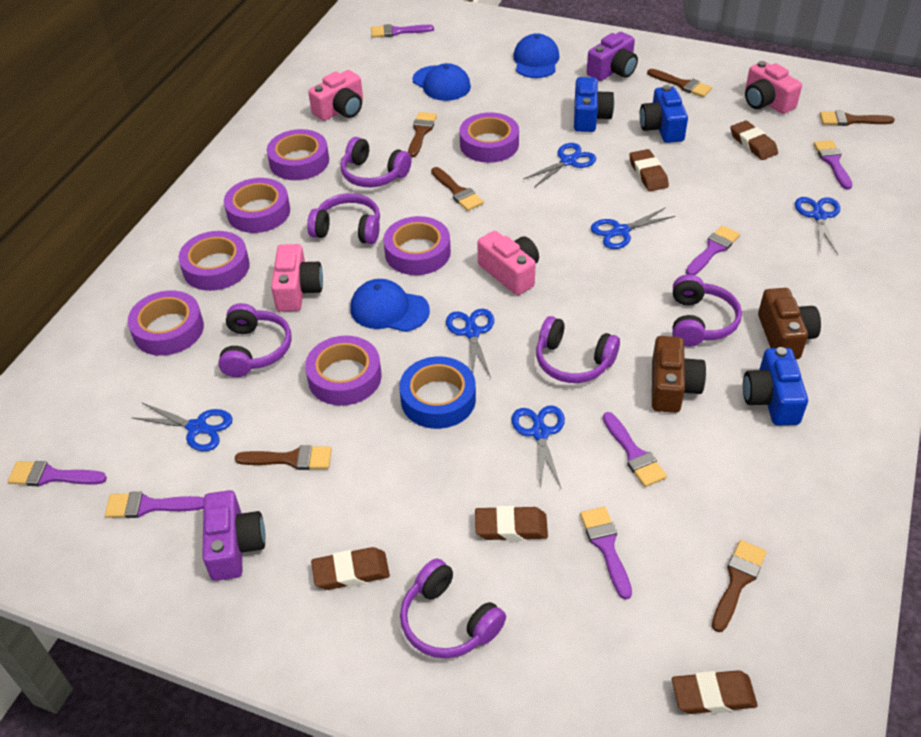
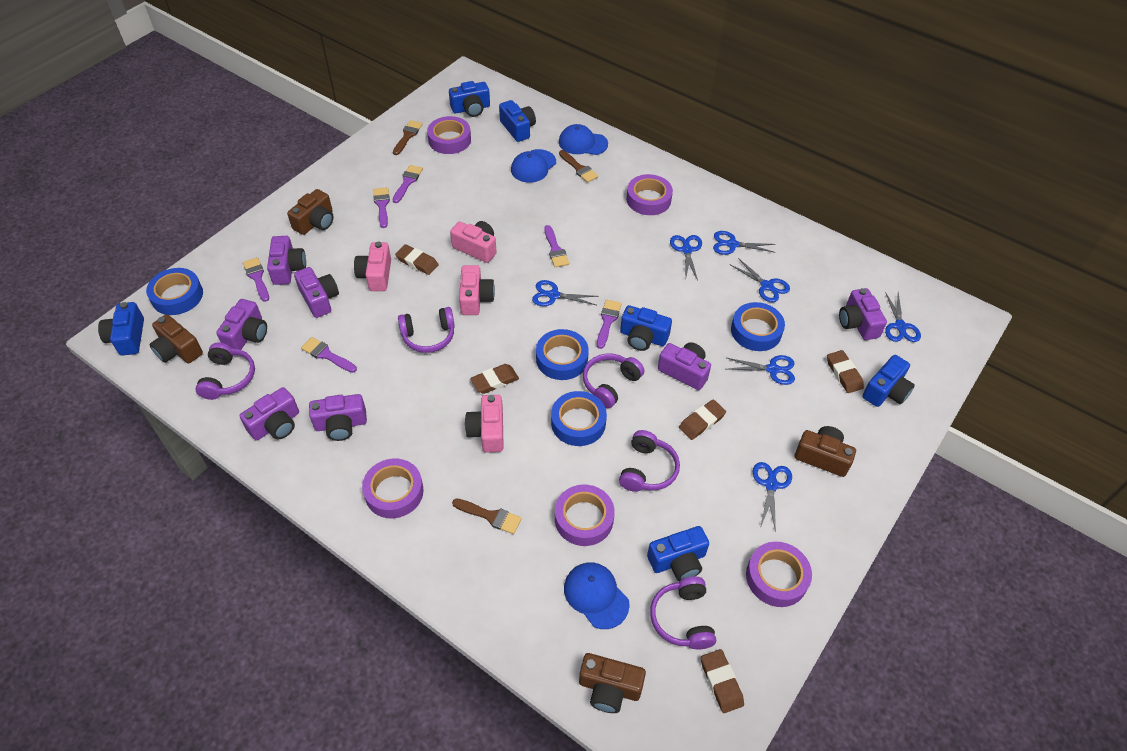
blue camera: 3 -> 6
blue scissors: 6 -> 7
blue tape: 1 -> 4
brown brush: 6 -> 3
brown camera: 2 -> 4
purple brush: 7 -> 6
purple camera: 2 -> 7
purple headphones: 6 -> 5
purple tape: 7 -> 5

